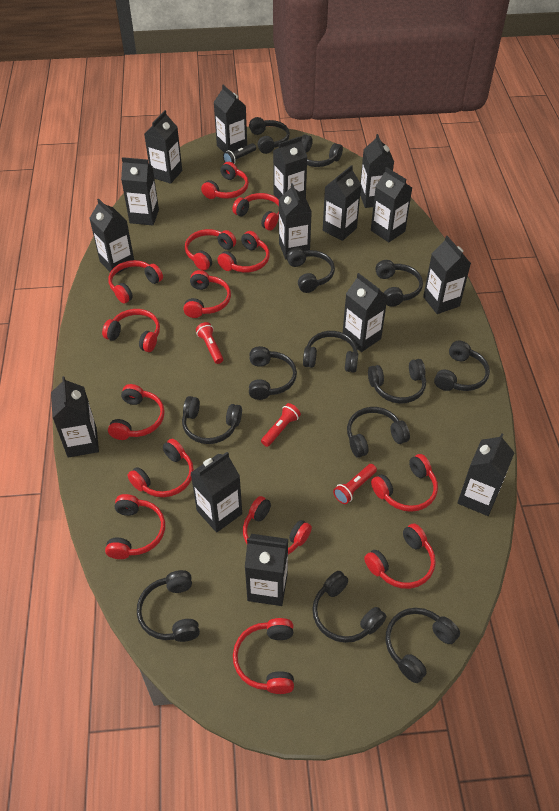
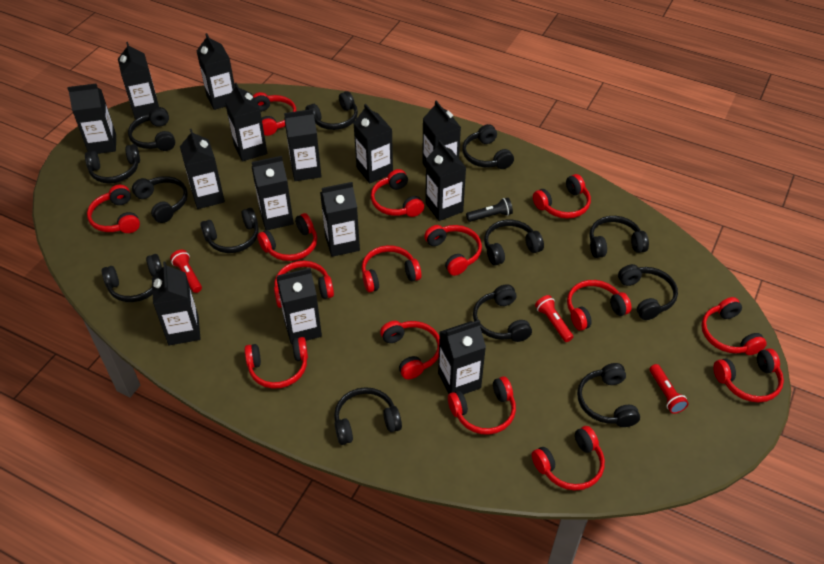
black carton: 15 -> 14
red headphones: 14 -> 15

